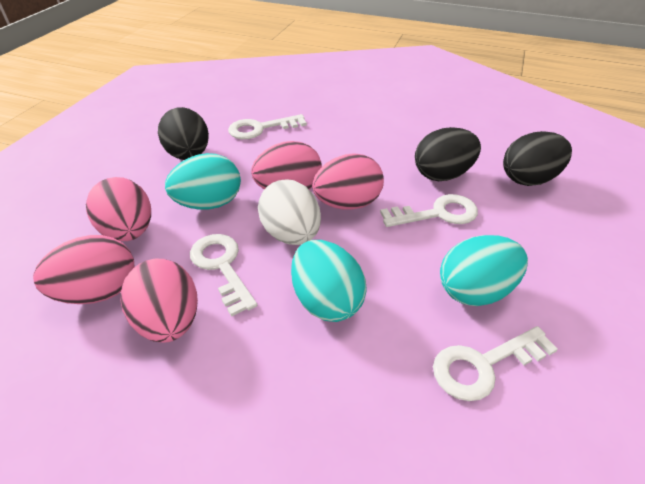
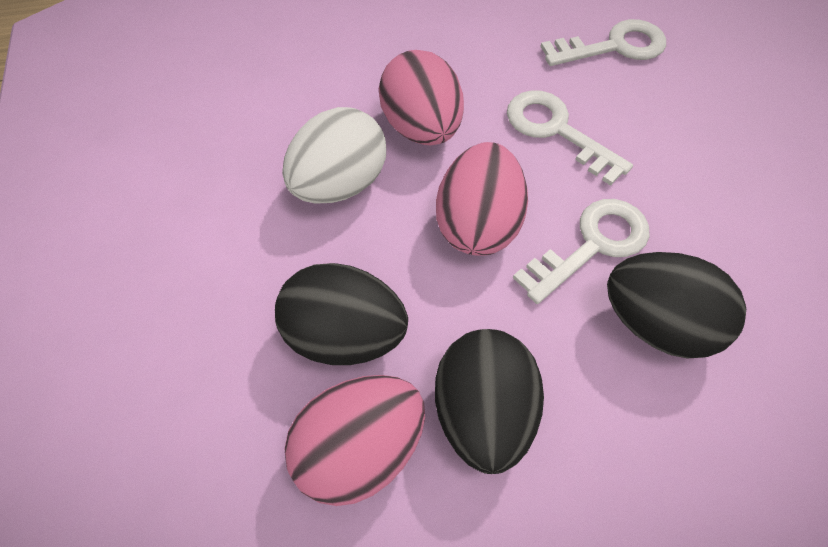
pink egg: 5 -> 3
turquoise egg: 3 -> 0
white key: 4 -> 3

